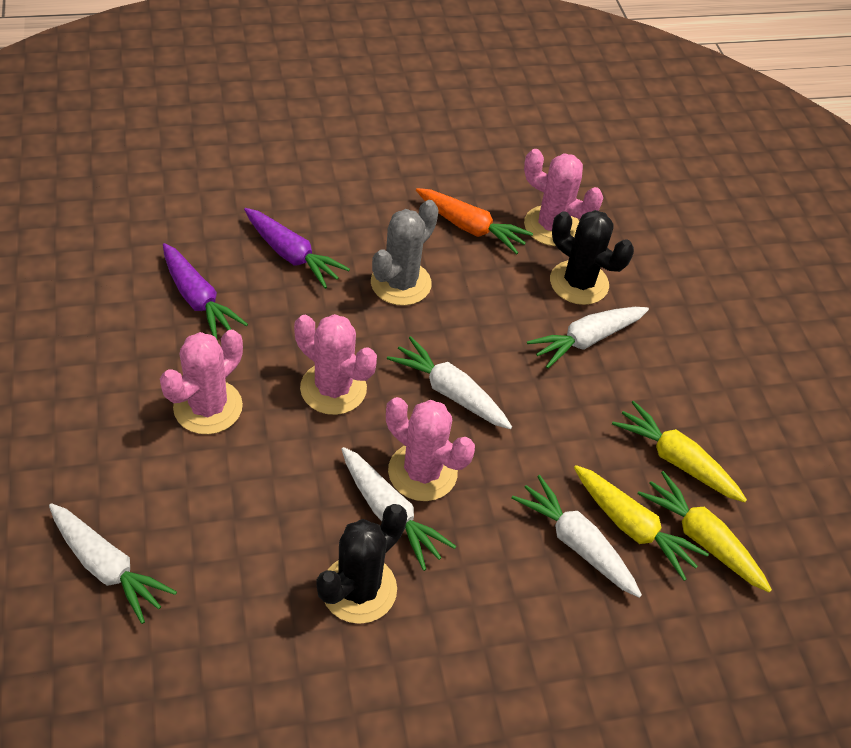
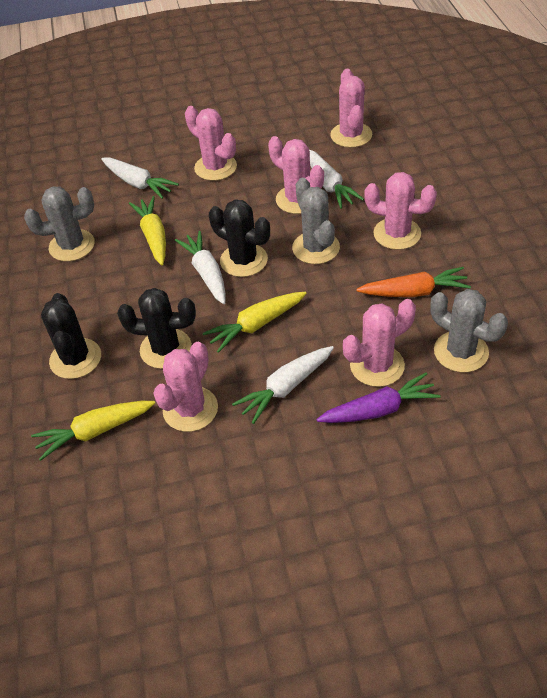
black cactus: 2 -> 3
grey cactus: 1 -> 3
pink cactus: 4 -> 6
purple carrot: 2 -> 1
white carrot: 5 -> 4

